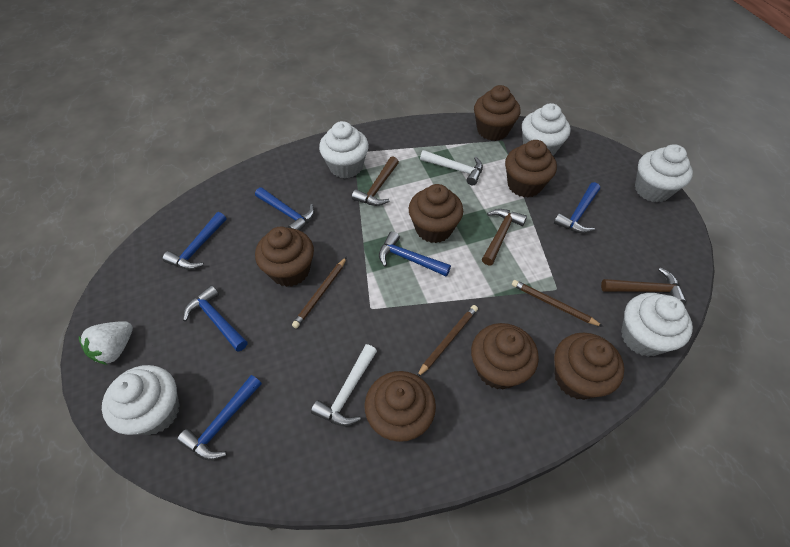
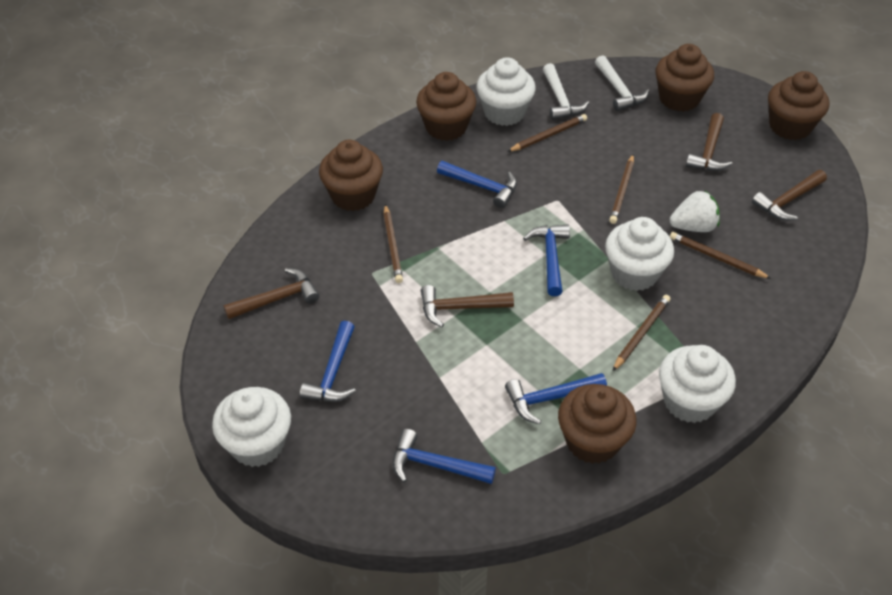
blue hammer: 6 -> 5
brown cupcake: 7 -> 5
brown hammer: 3 -> 4
brown pencil: 3 -> 5
white cupcake: 5 -> 4

